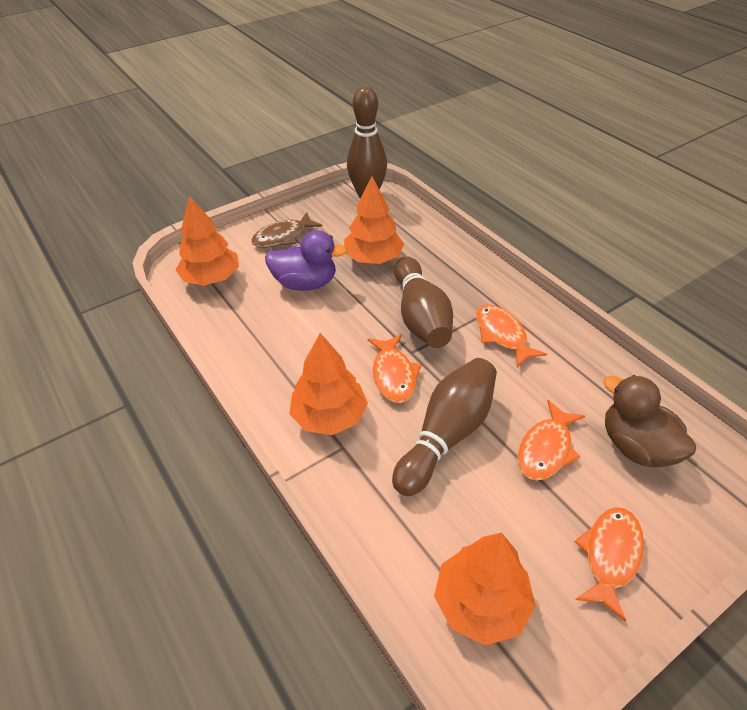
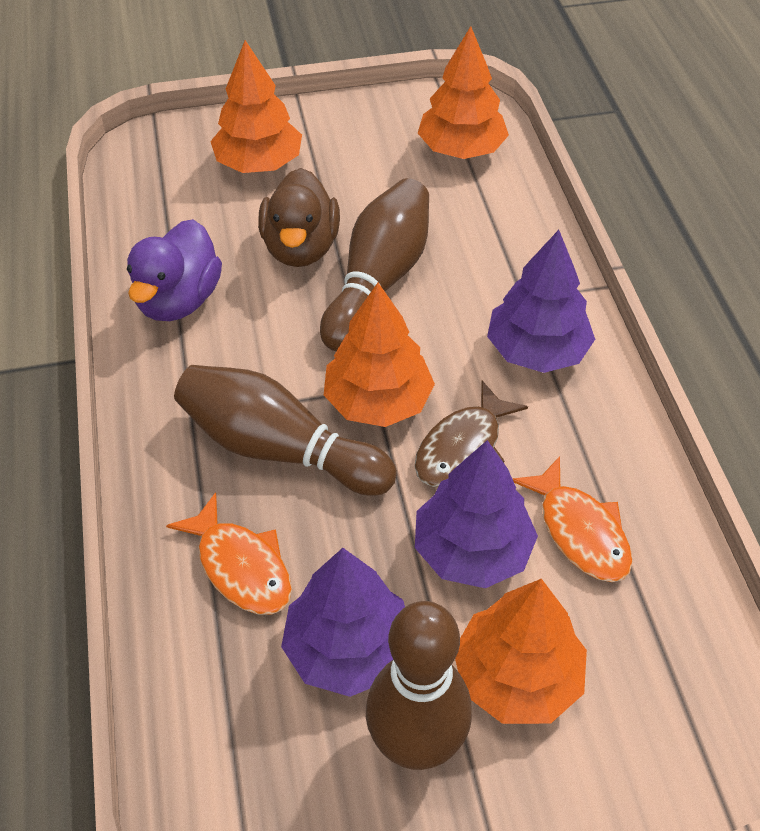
orange fish: 4 -> 2
purple tree: 0 -> 3

